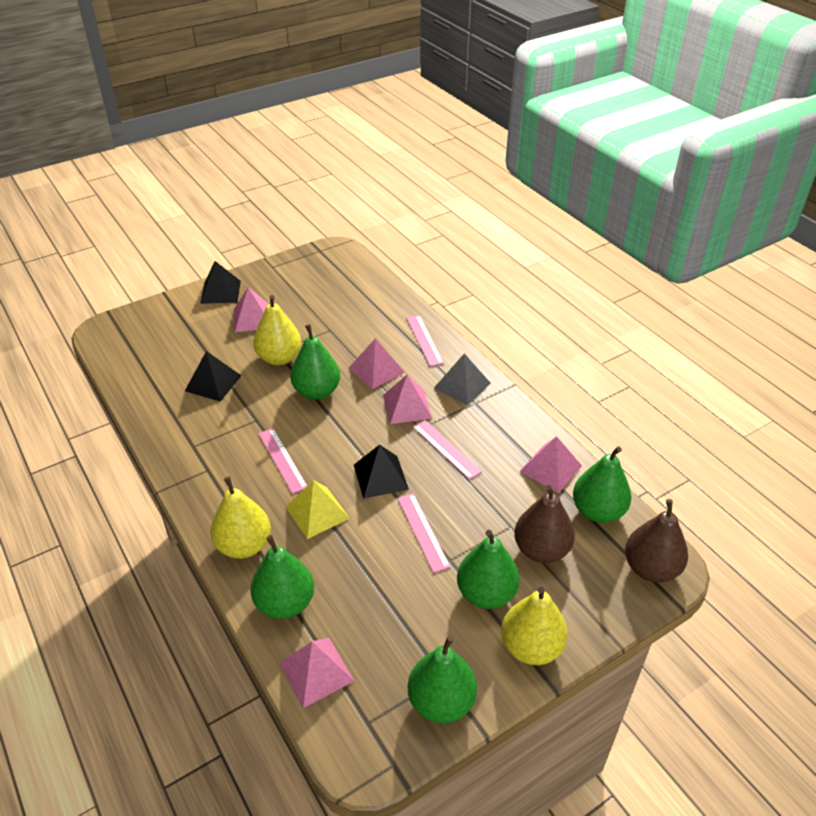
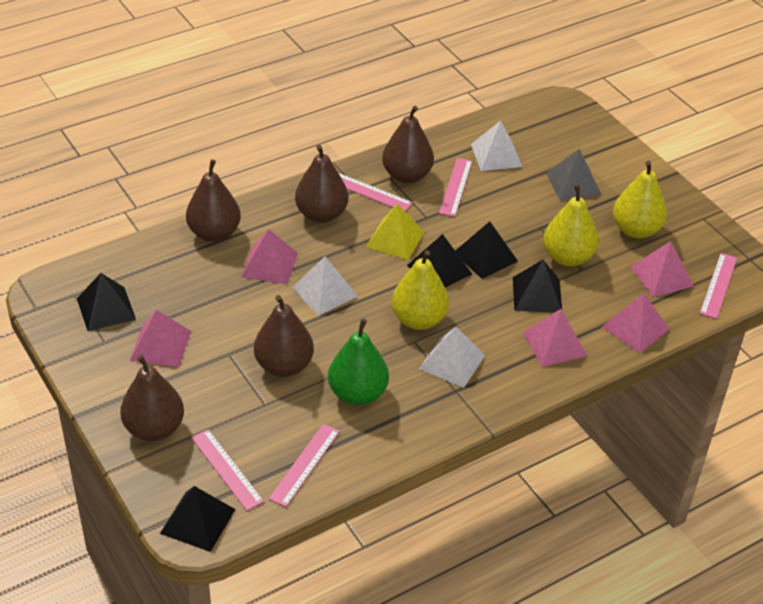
black pyramid: 3 -> 5
brown pear: 2 -> 5
green pear: 5 -> 1
pink ruler: 4 -> 5
white pyramid: 0 -> 3

